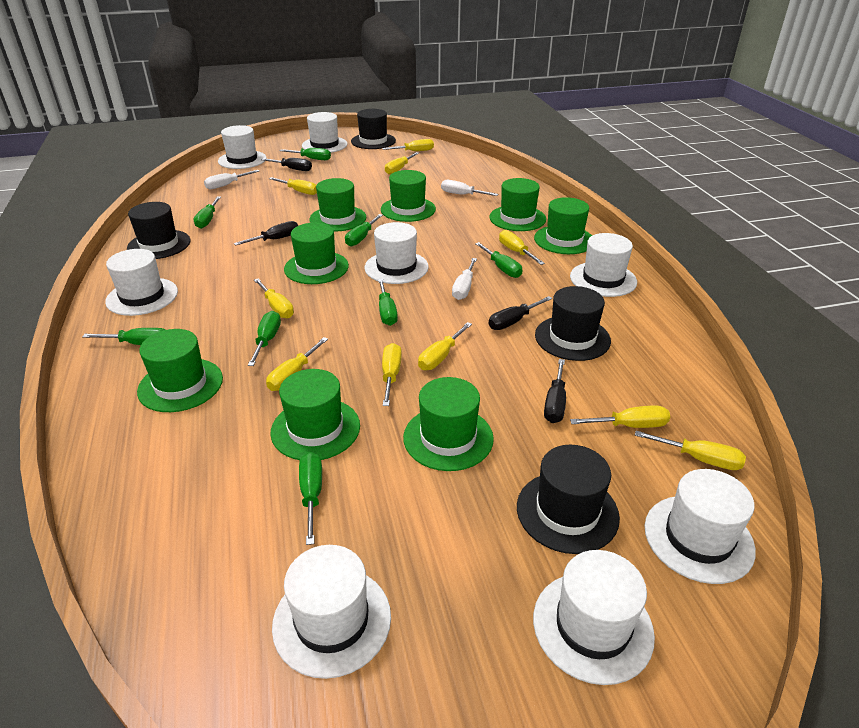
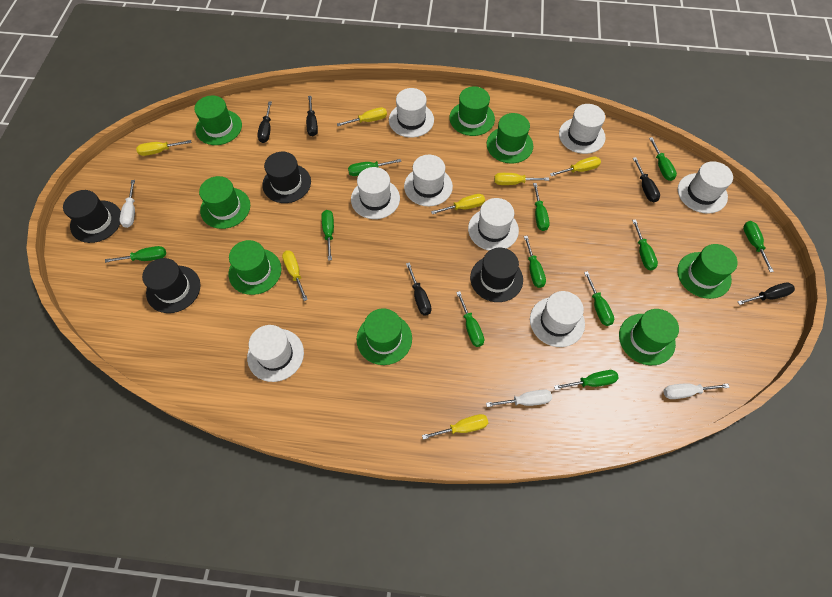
black screwdriver: 4 -> 5
green screwdriver: 8 -> 11
yellow screwdriver: 10 -> 7

